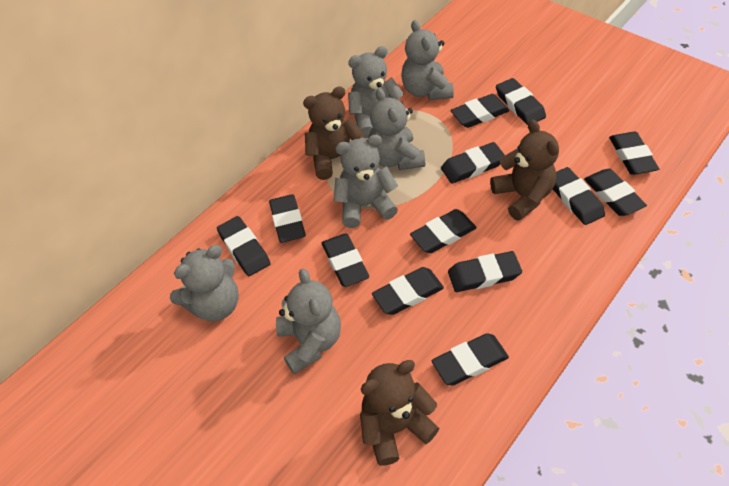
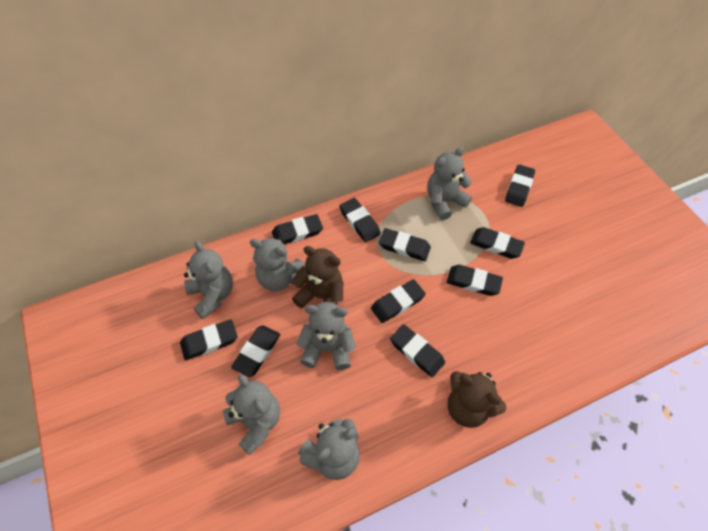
black eraser: 13 -> 10
brown teddy bear: 3 -> 2

